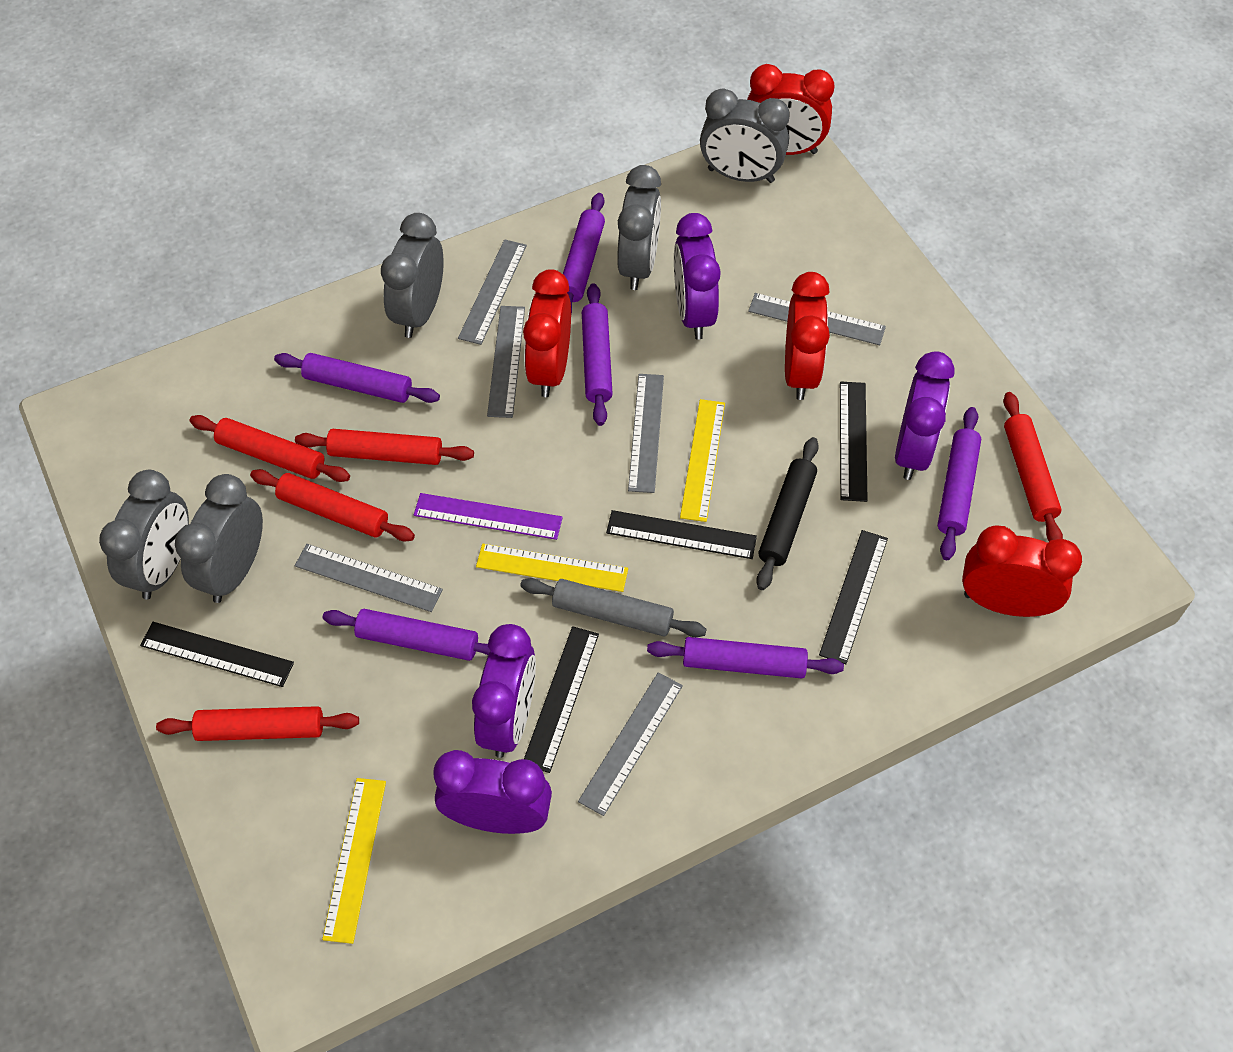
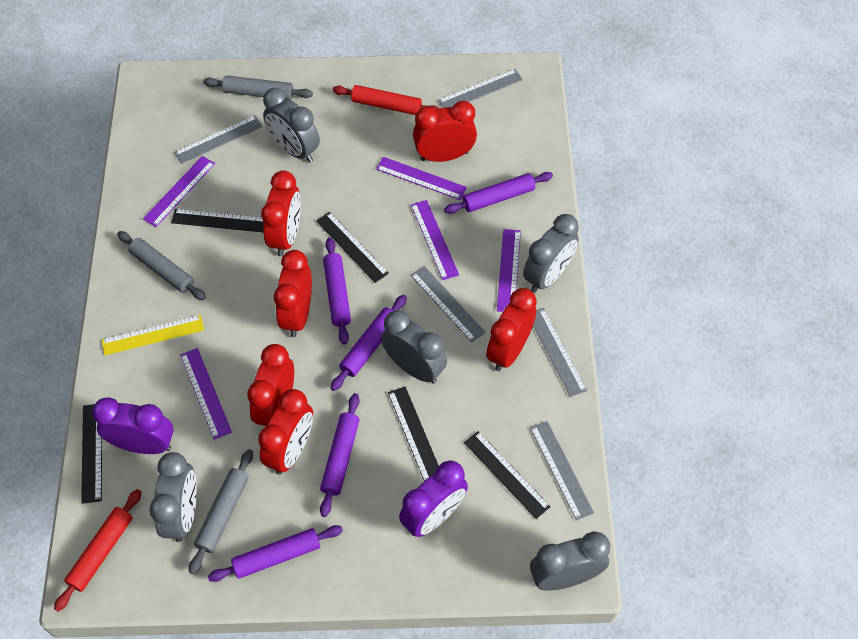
black rolling pin: 1 -> 0
grey rolling pin: 1 -> 3
grey ruler: 6 -> 5
purple clock: 4 -> 2
purple rolling pin: 6 -> 5
purple ruler: 1 -> 5
red clock: 4 -> 6
red rolling pin: 5 -> 2
yellow ruler: 3 -> 1

